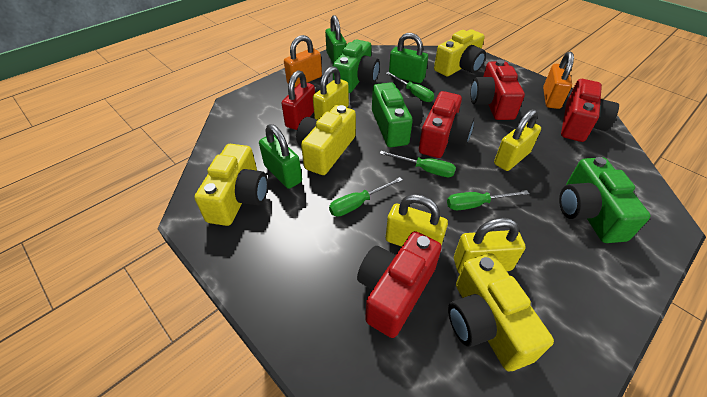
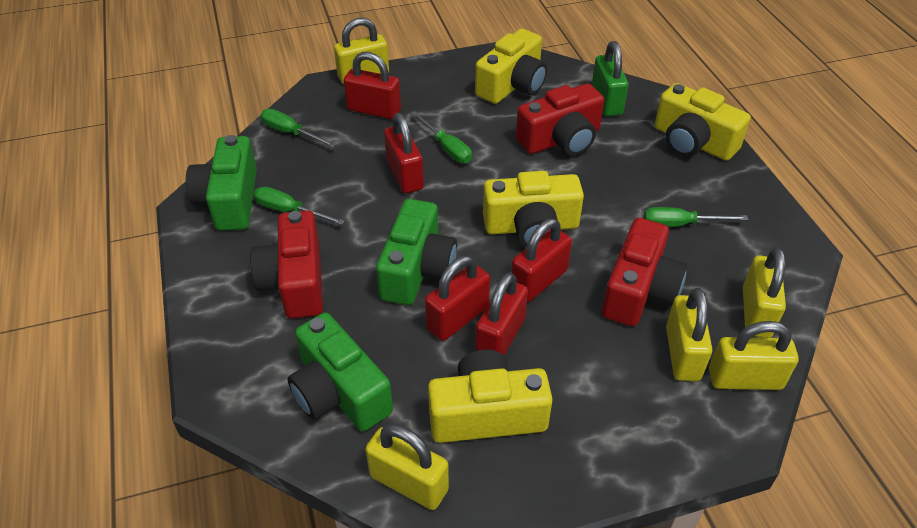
green padlock: 3 -> 1
orange padlock: 2 -> 0
red camera: 4 -> 3
red padlock: 1 -> 5
yellow padlock: 4 -> 5

